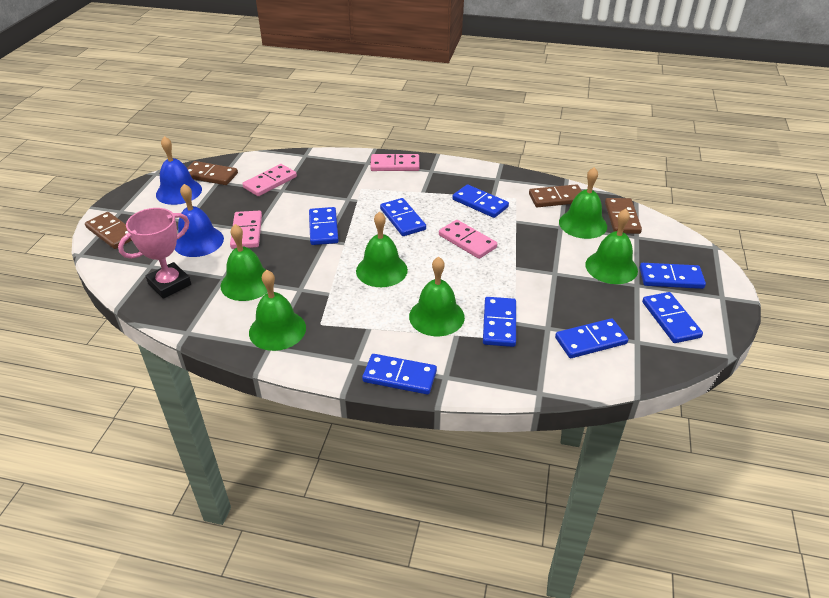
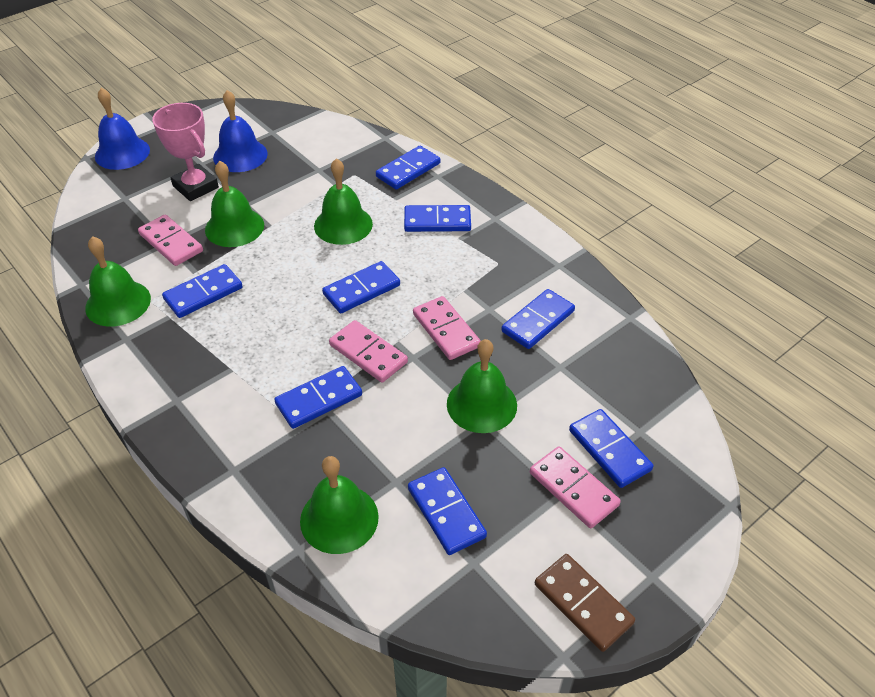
brown domino: 4 -> 1
green bell: 6 -> 5

